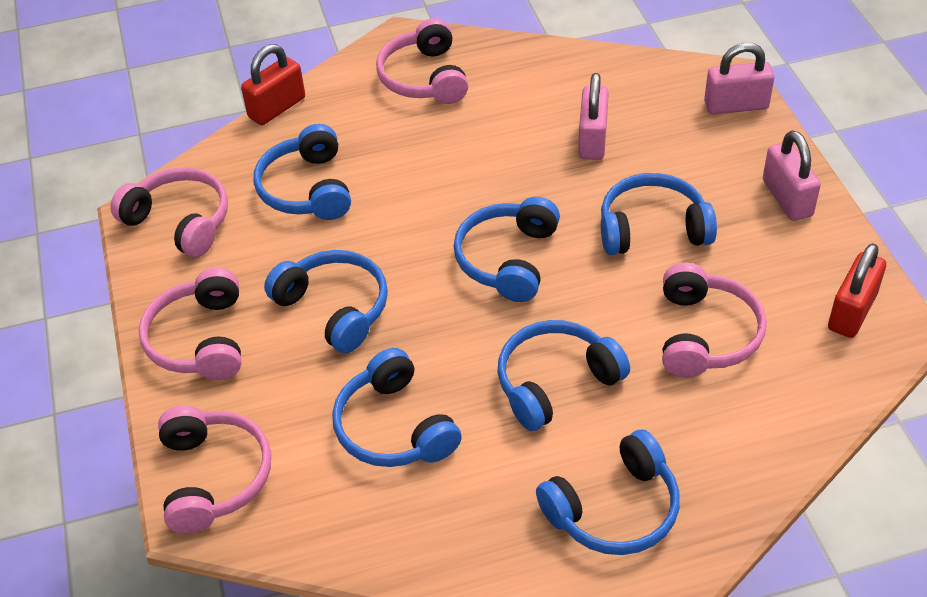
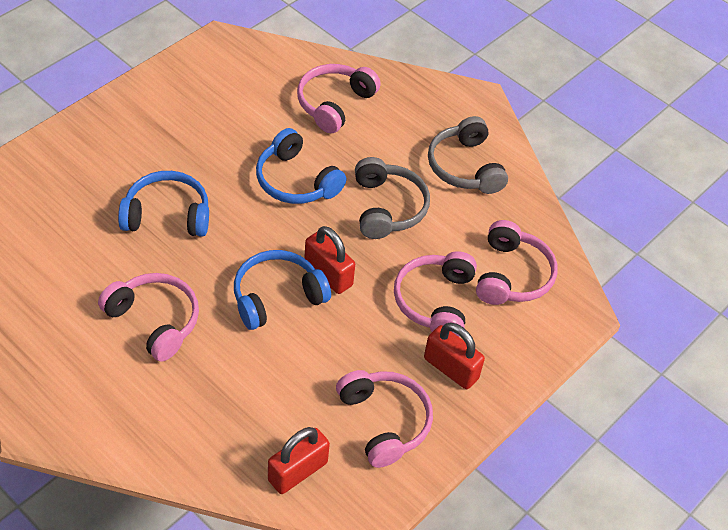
blue headphones: 7 -> 3
grey headphones: 0 -> 2
pink padlock: 3 -> 0
red padlock: 2 -> 3

